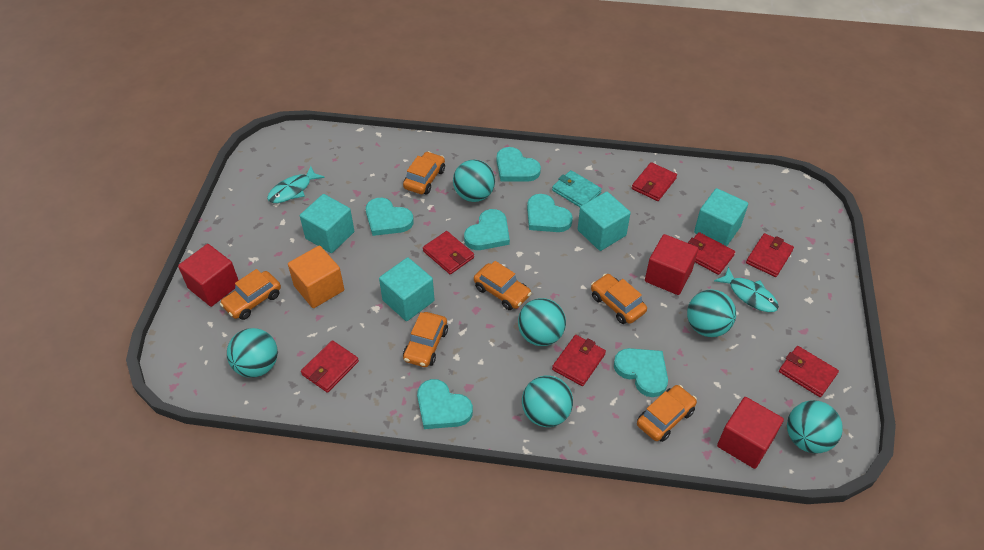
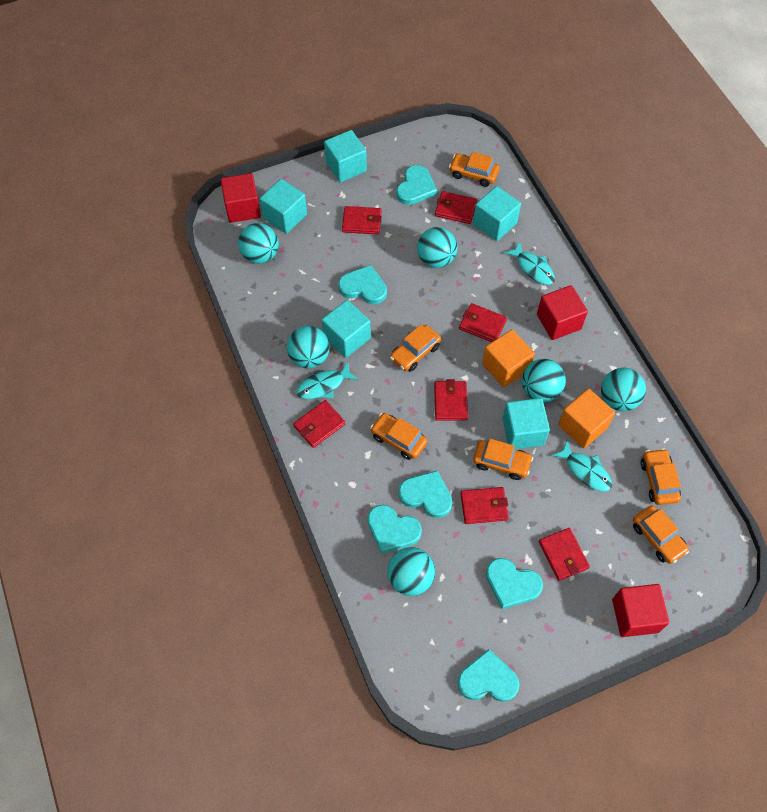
orange cube: 1 -> 2
turquoise cube: 4 -> 5
turquoise fish: 2 -> 3
turquoise wallet: 1 -> 0

